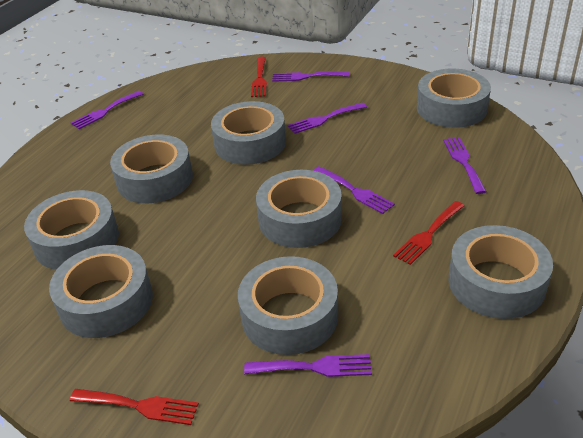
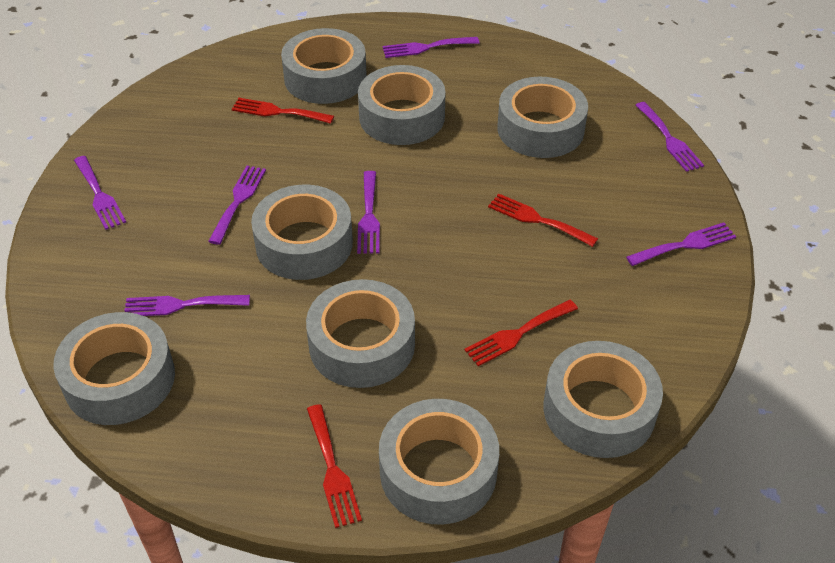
purple fork: 6 -> 7
red fork: 3 -> 4

